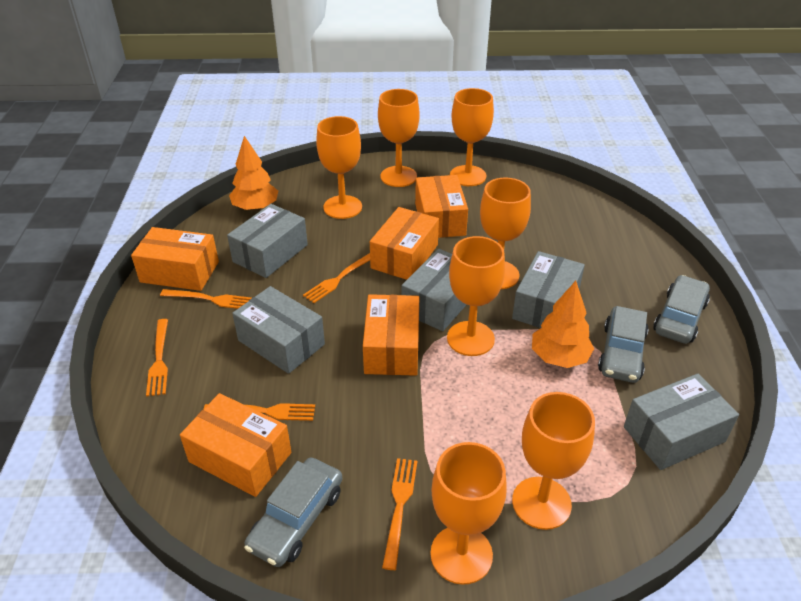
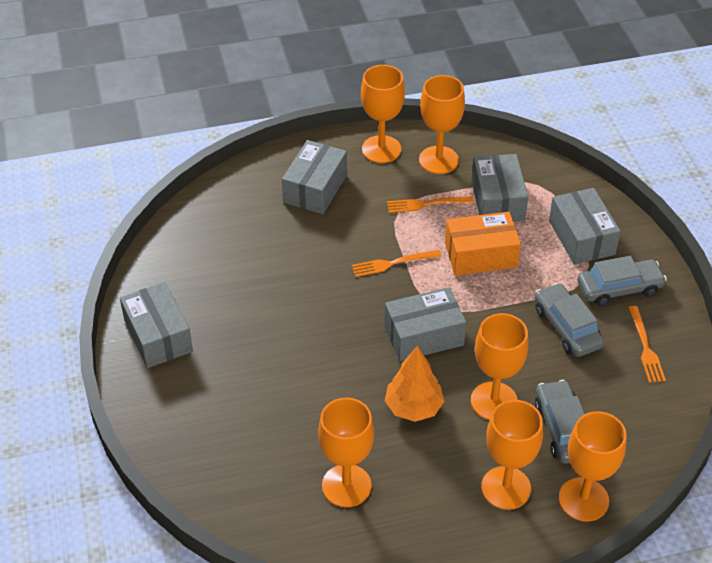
orange box: 5 -> 1
orange fork: 5 -> 3
orange goblet: 7 -> 6
orange tree: 2 -> 1

